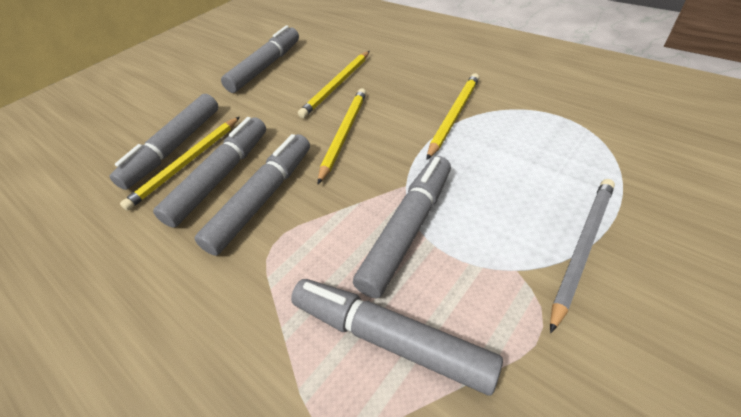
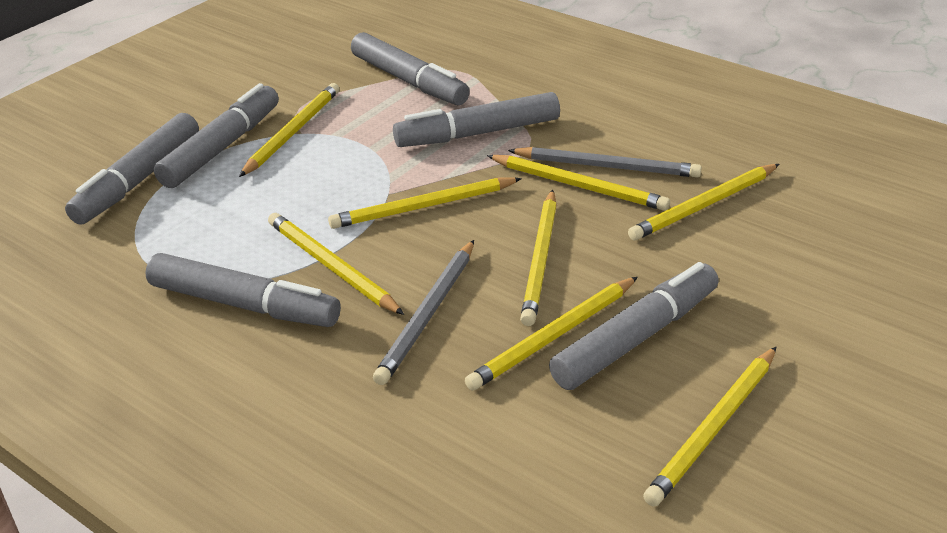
grey pencil: 1 -> 2
yellow pencil: 4 -> 8

